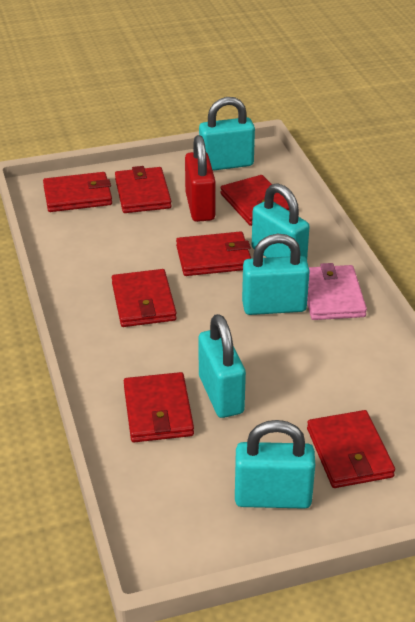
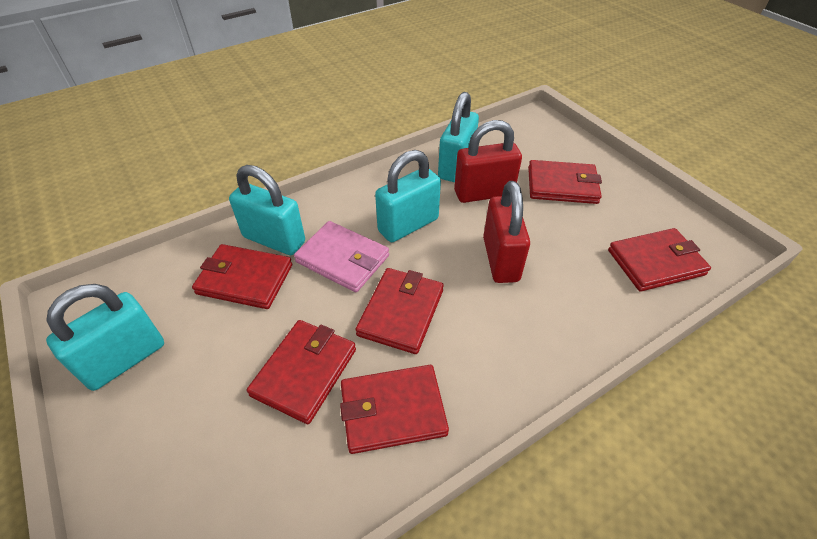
red padlock: 1 -> 2
red wallet: 7 -> 6
turquoise padlock: 5 -> 4

